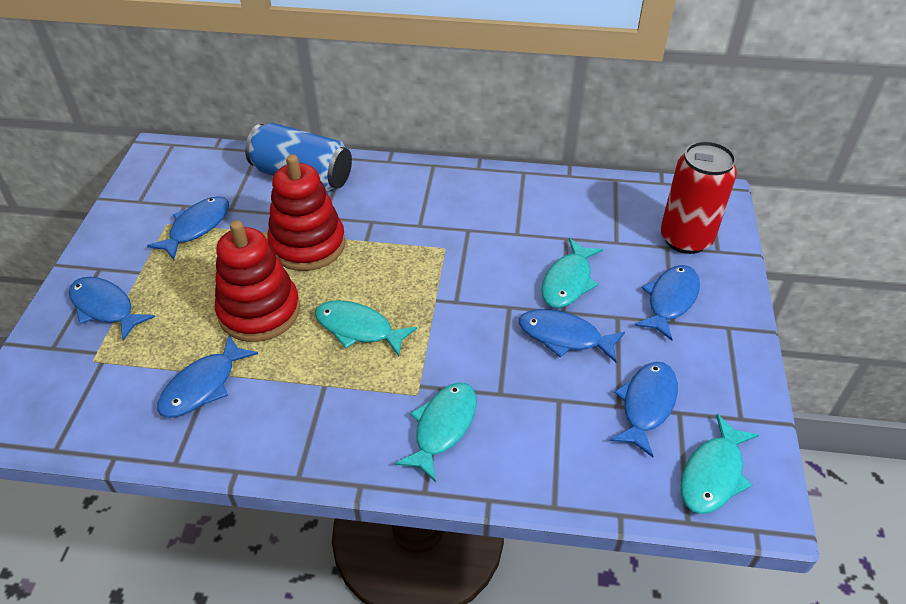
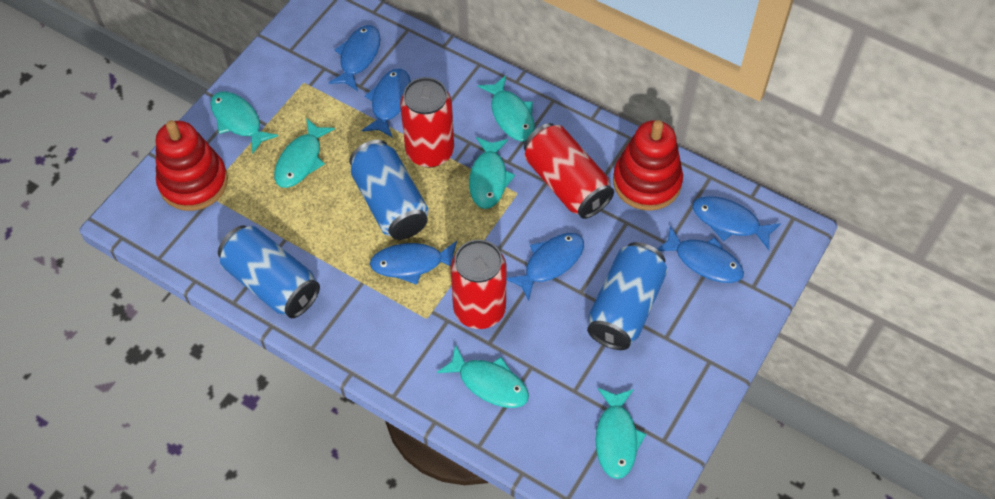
blue can: 1 -> 3
red can: 1 -> 3
turquoise fish: 4 -> 6

